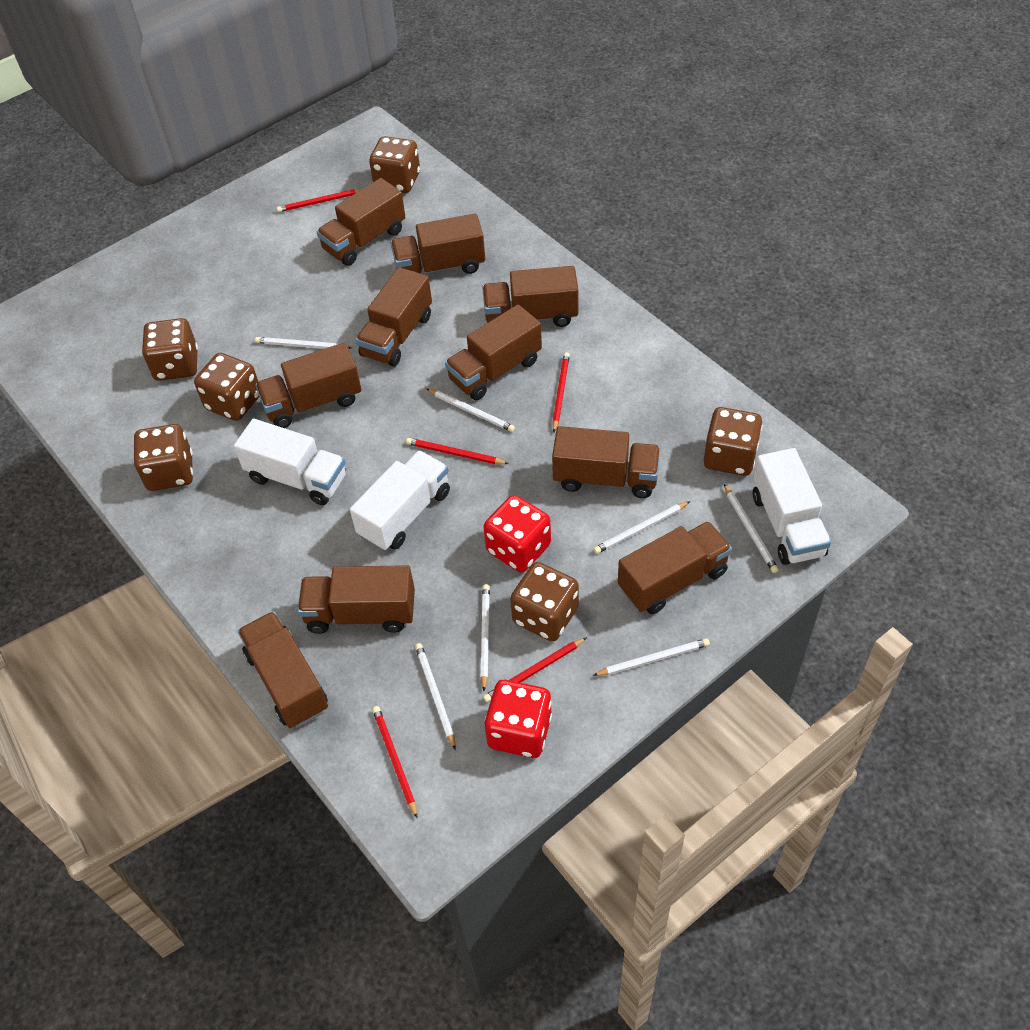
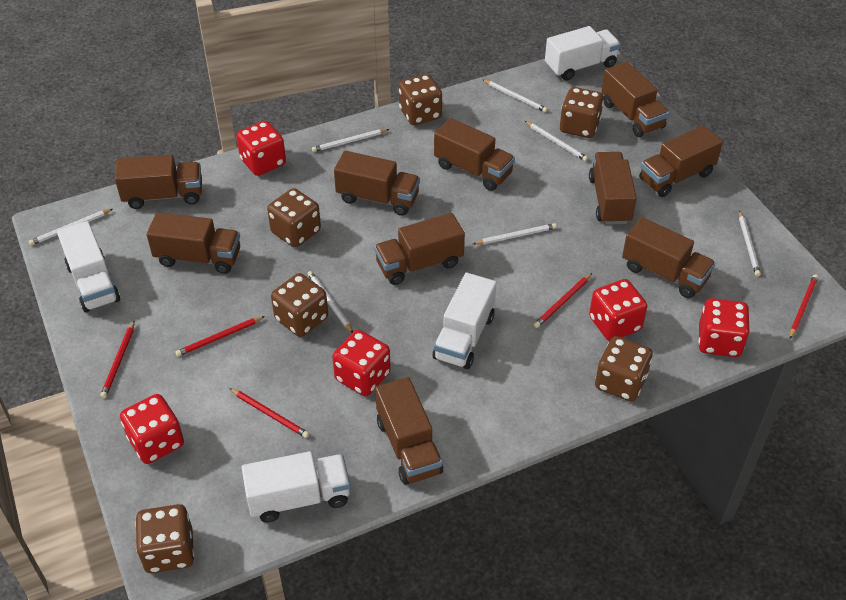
red dice: 2 -> 5
white truck: 3 -> 4

